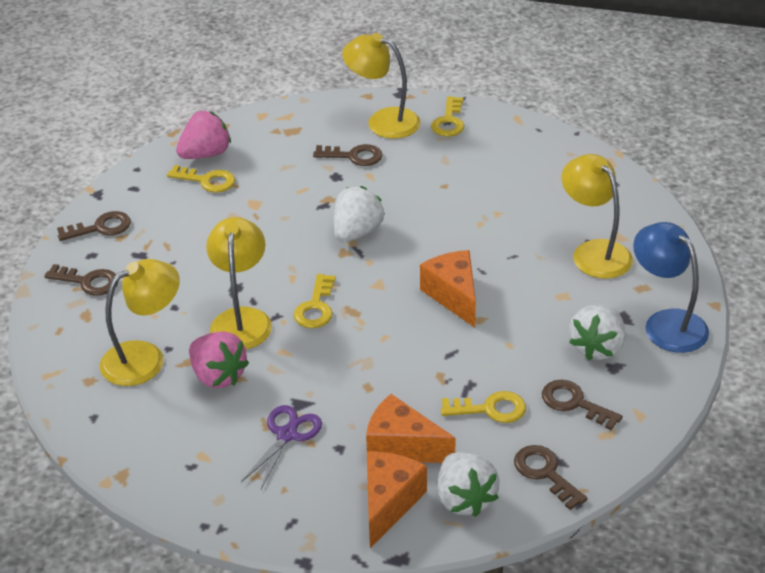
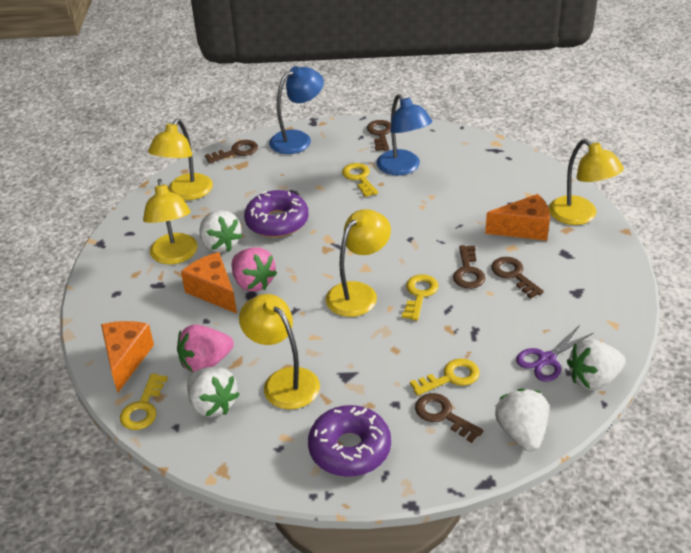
blue lamp: 1 -> 2
purple donut: 0 -> 2
white strawberry: 3 -> 4
yellow lamp: 4 -> 5

